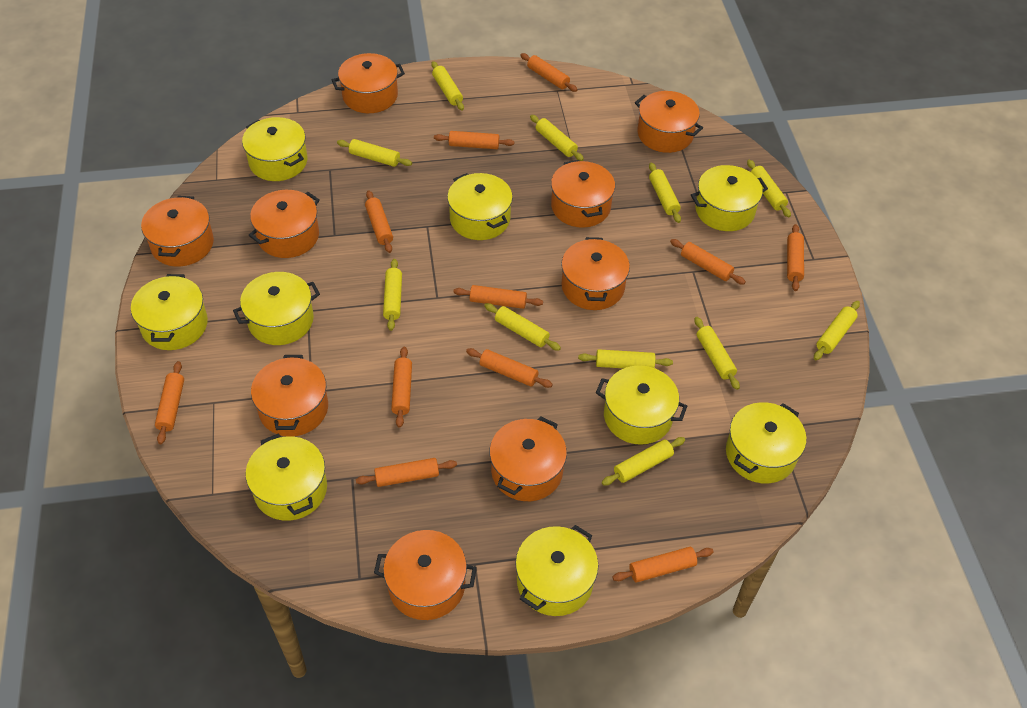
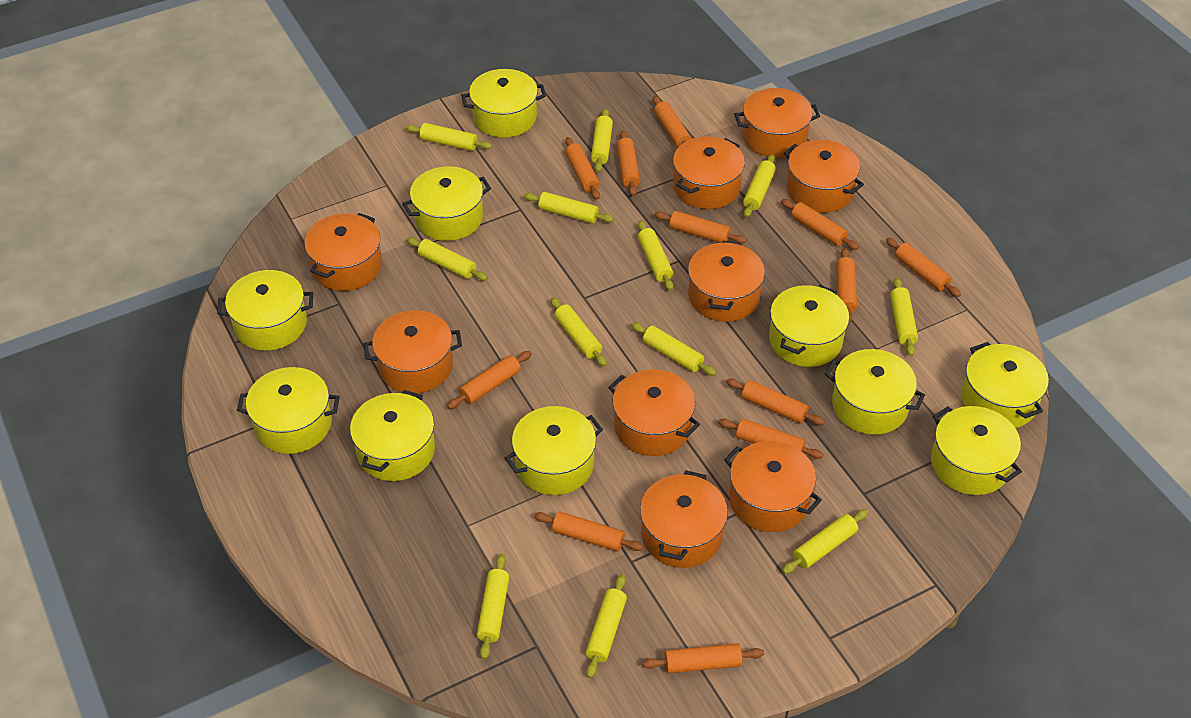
orange rolling pin: 11 -> 12
yellow pot: 9 -> 10
yellow rolling pin: 11 -> 12

